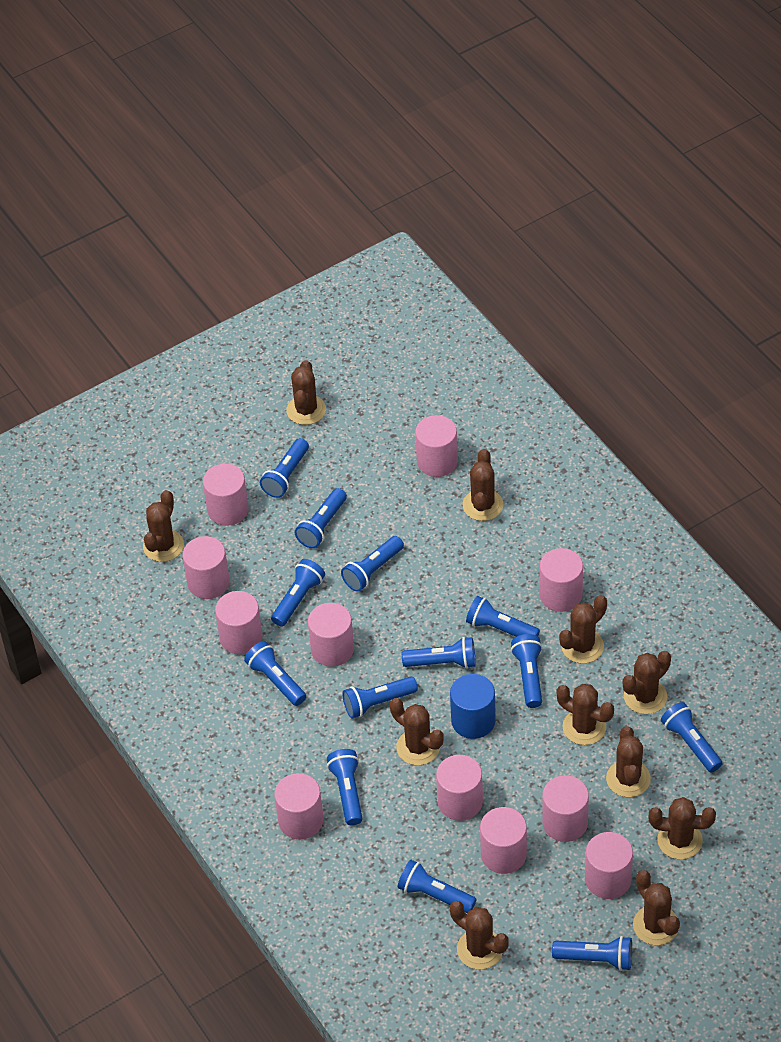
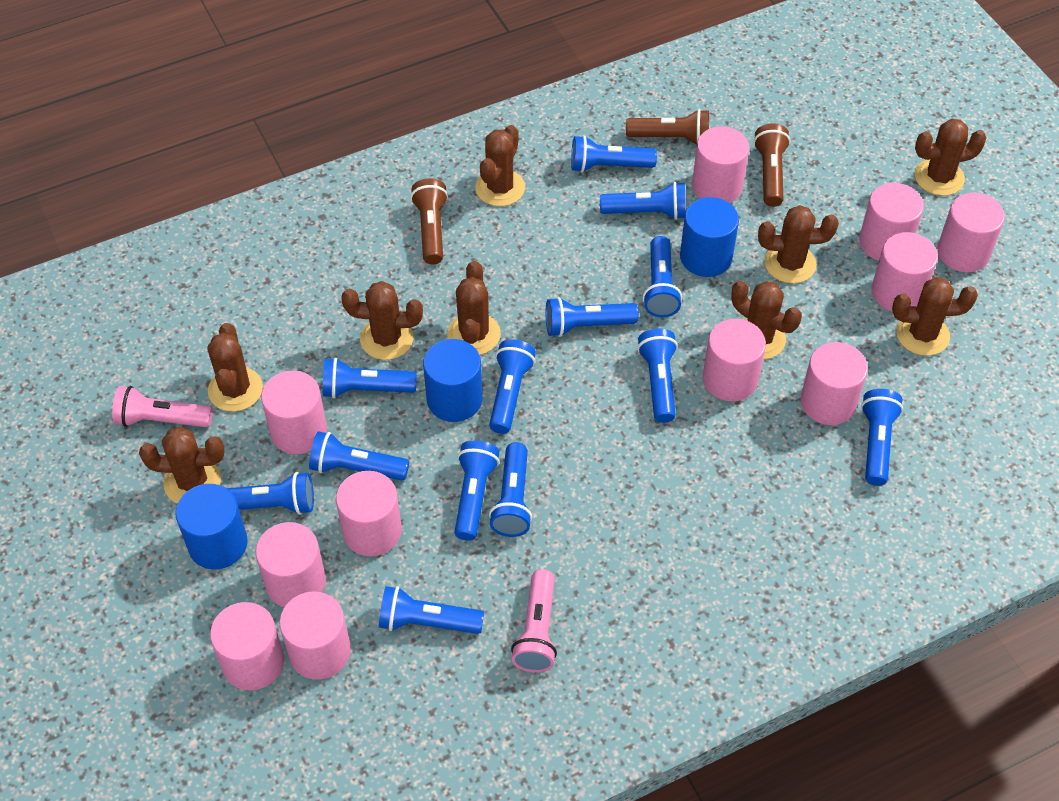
blue cylinder: 1 -> 3
brown cactus: 11 -> 9
brown flashlight: 0 -> 3
pink flashlight: 0 -> 2

